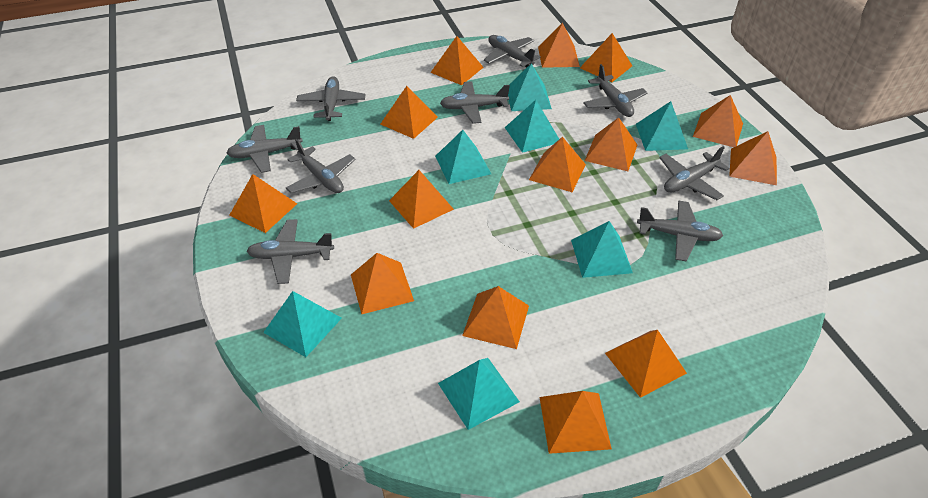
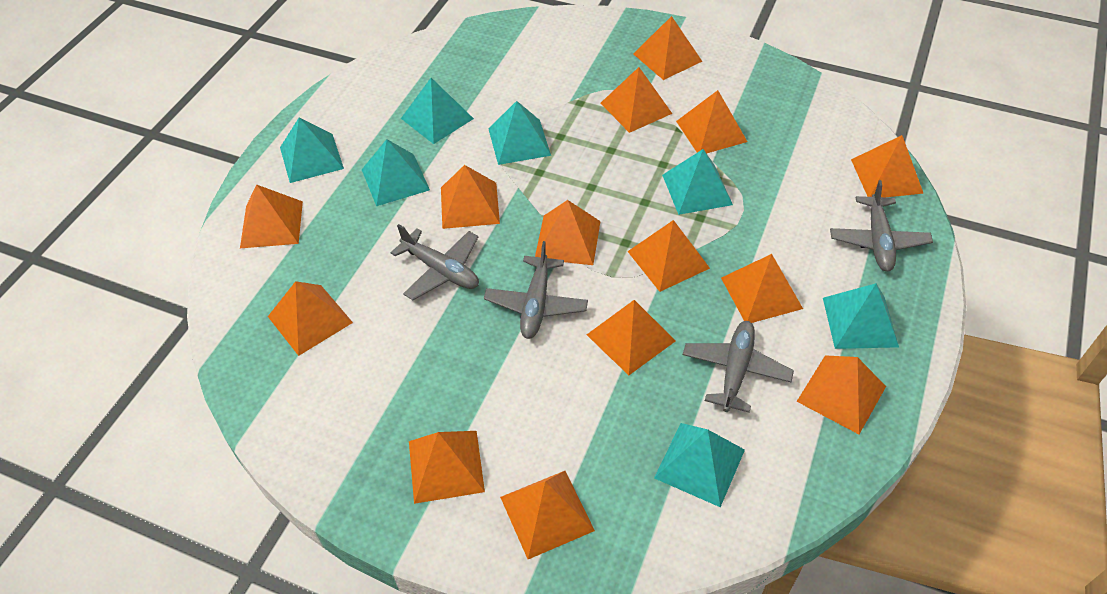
grey plane: 9 -> 4

